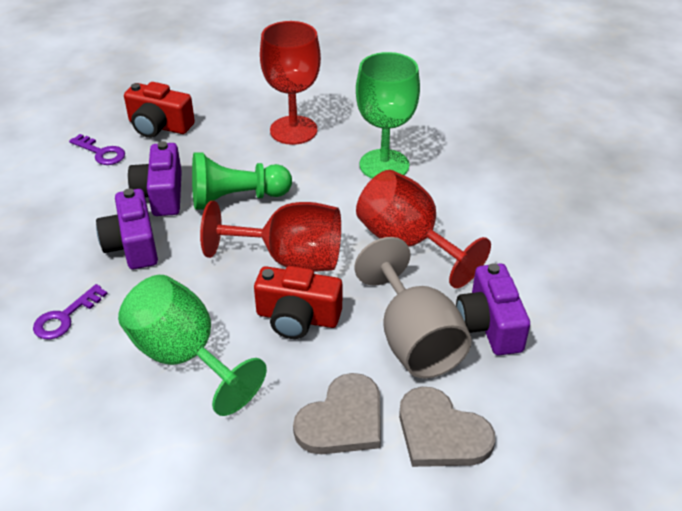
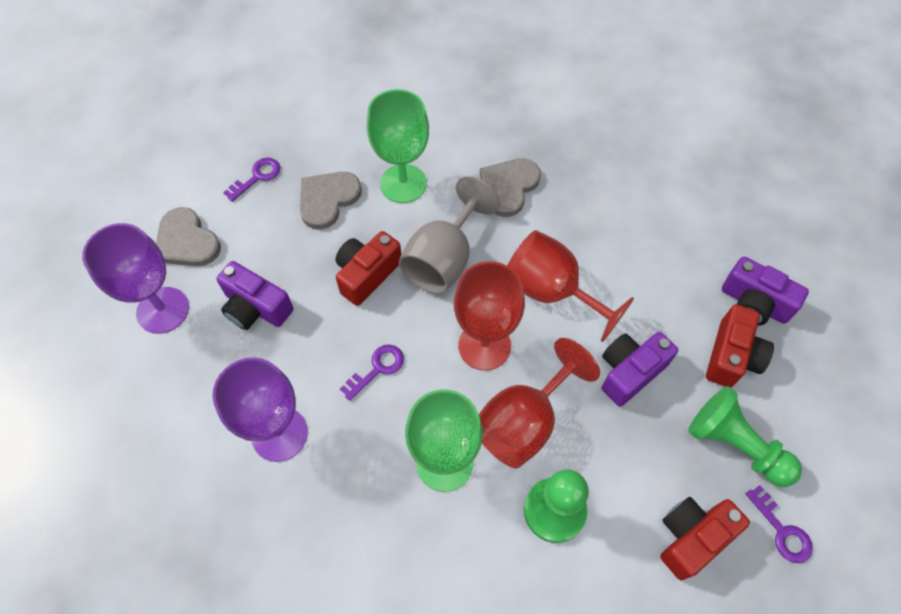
green pawn: 1 -> 2
grey heart: 2 -> 3
purple goblet: 0 -> 2
purple key: 2 -> 3
red camera: 2 -> 3

